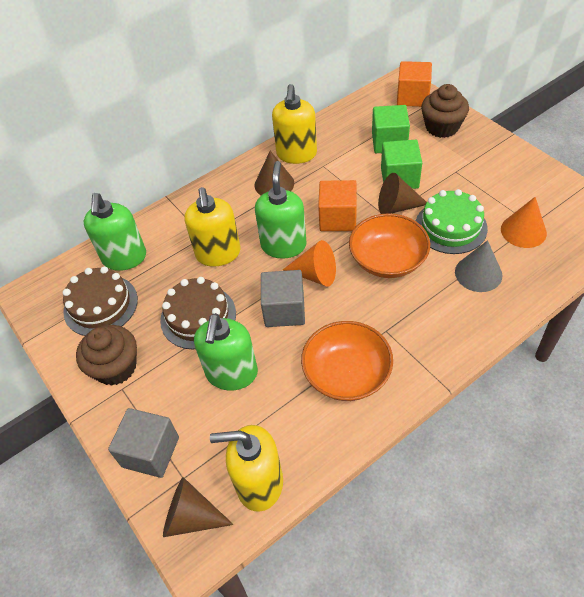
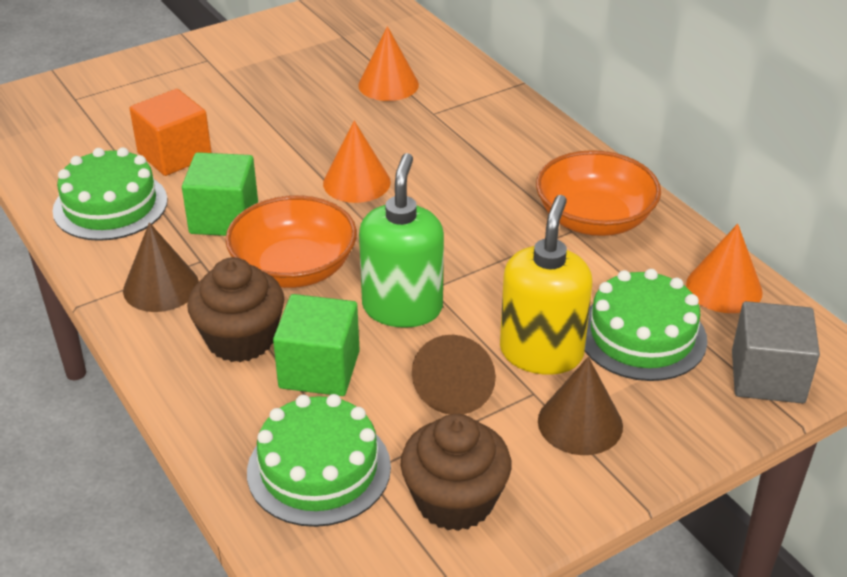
brown cake: 2 -> 0
green cake: 1 -> 3
green soap dispenser: 3 -> 1
grey cone: 1 -> 0
grey cube: 2 -> 1
orange cone: 2 -> 3
orange cube: 2 -> 1
yellow soap dispenser: 3 -> 1

